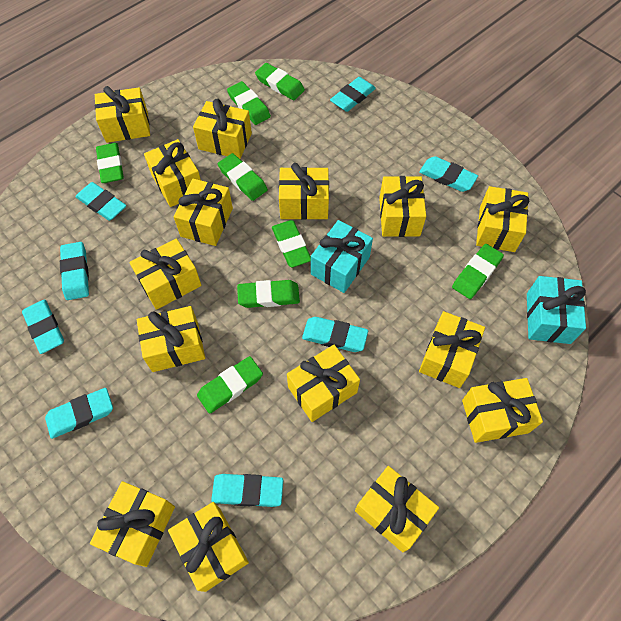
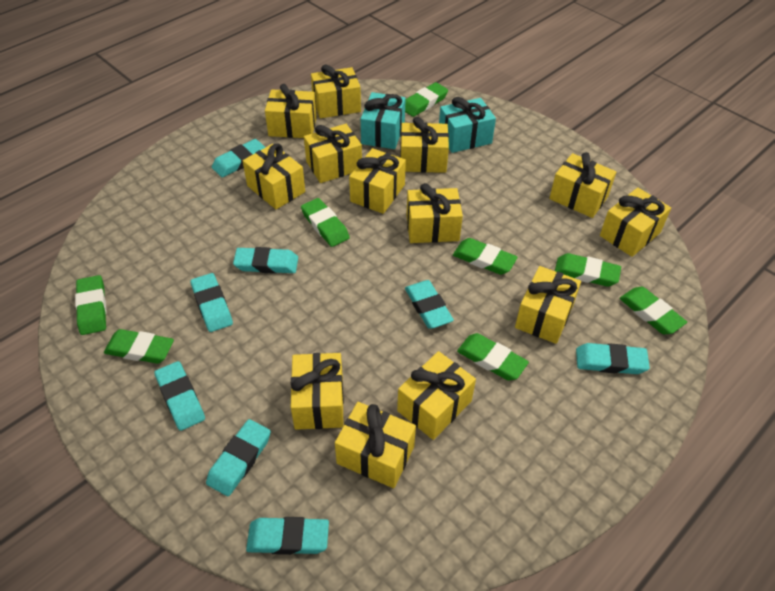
yellow gift: 15 -> 13

